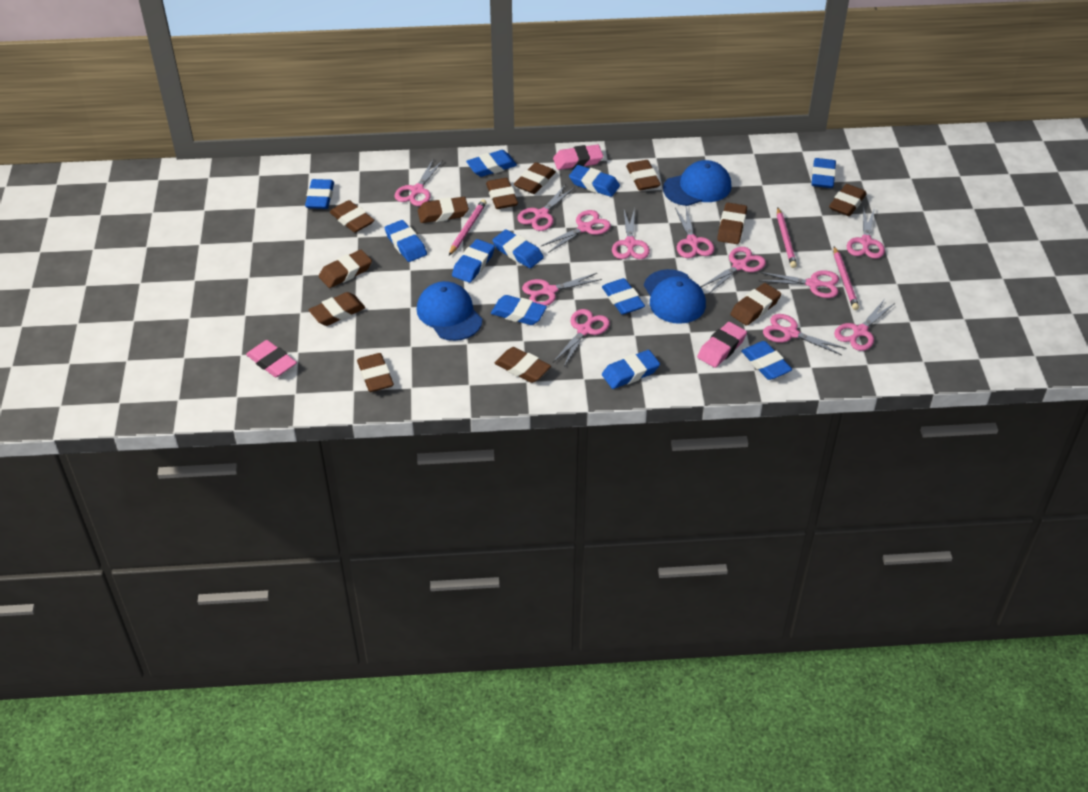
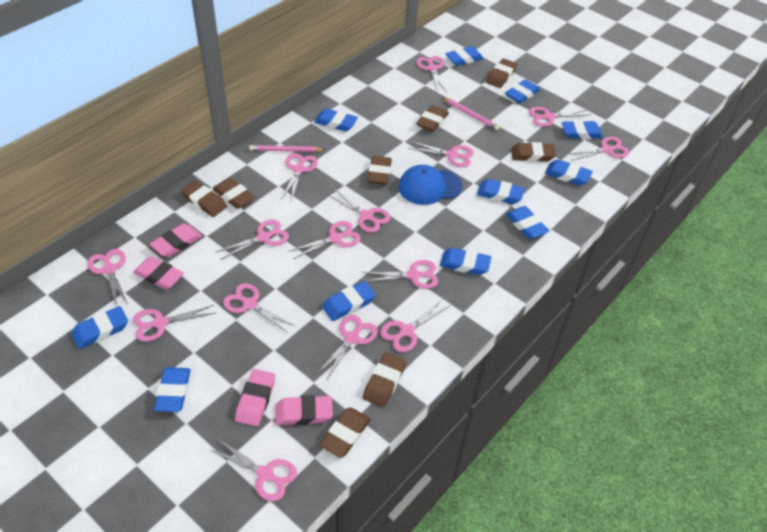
blue cap: 3 -> 1
brown eraser: 12 -> 8
pink eraser: 3 -> 4
pink pencil: 3 -> 2
pink scissors: 12 -> 15

